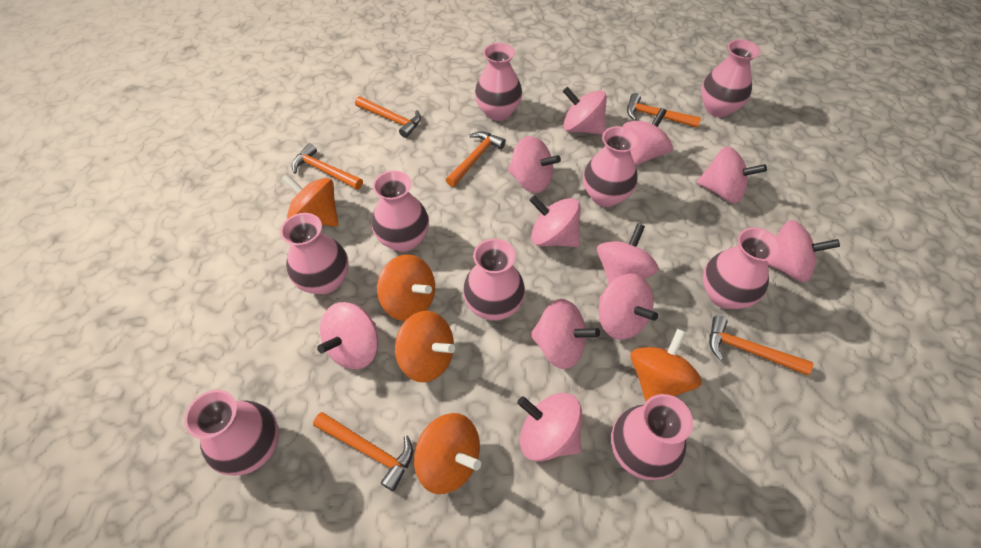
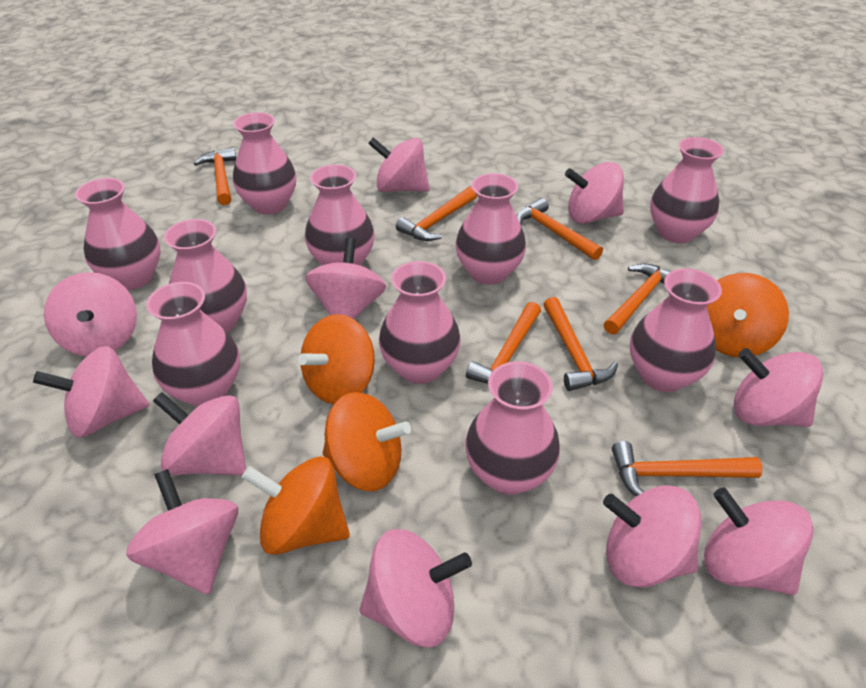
orange hammer: 6 -> 7
orange spinning top: 5 -> 4
pink vase: 9 -> 10

